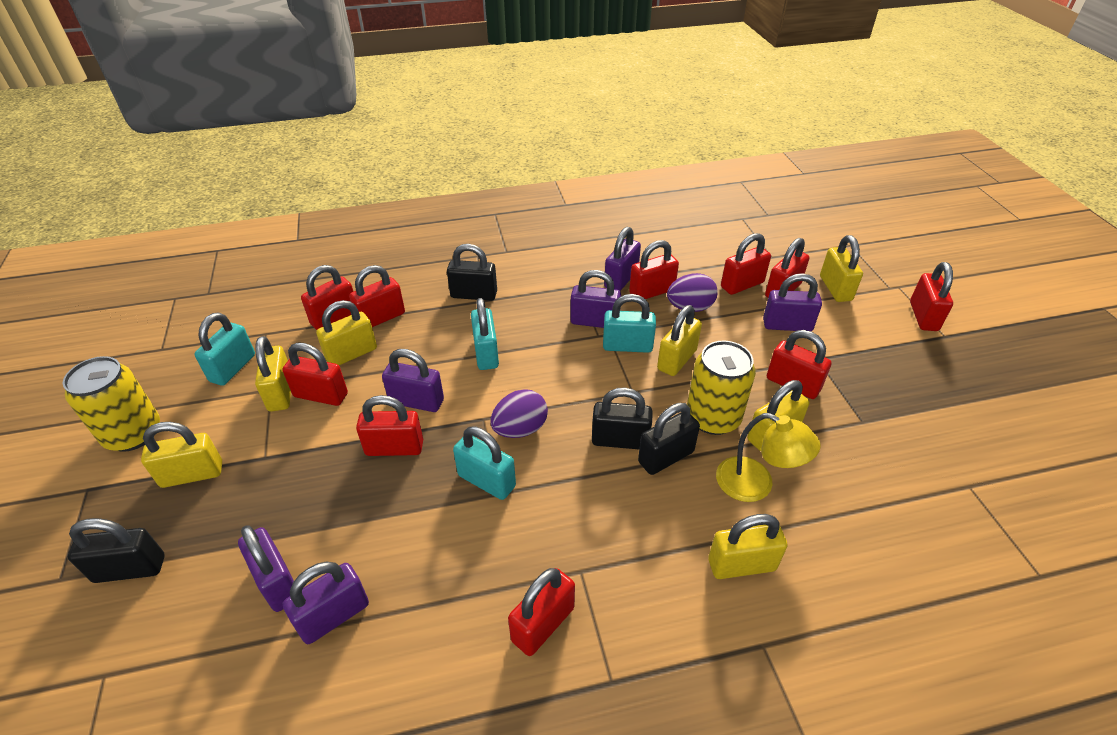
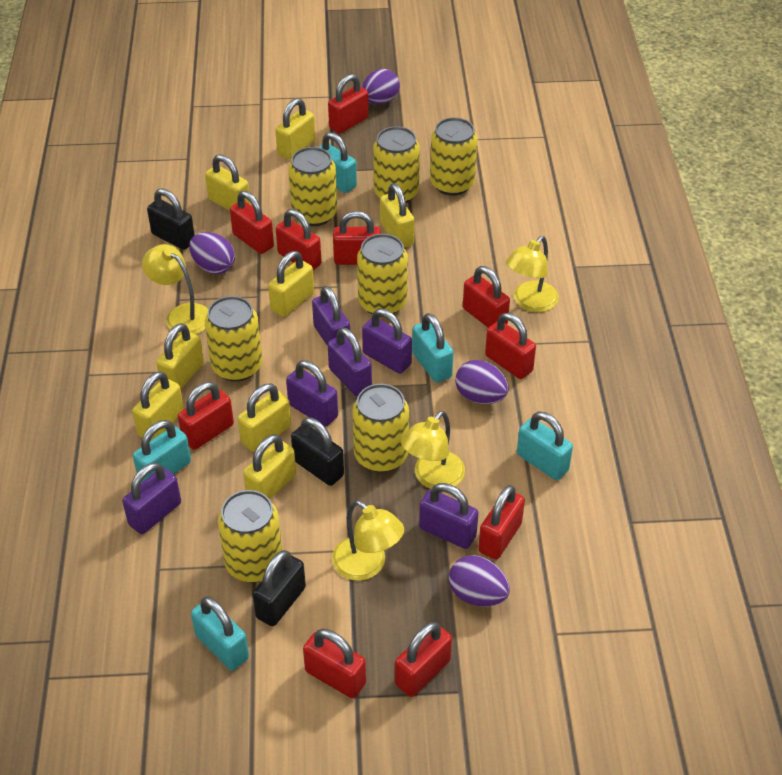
black padlock: 4 -> 3
purple egg: 2 -> 4
turquoise padlock: 4 -> 5
yellow can: 2 -> 7
yellow lamp: 1 -> 4
yellow padlock: 7 -> 8

